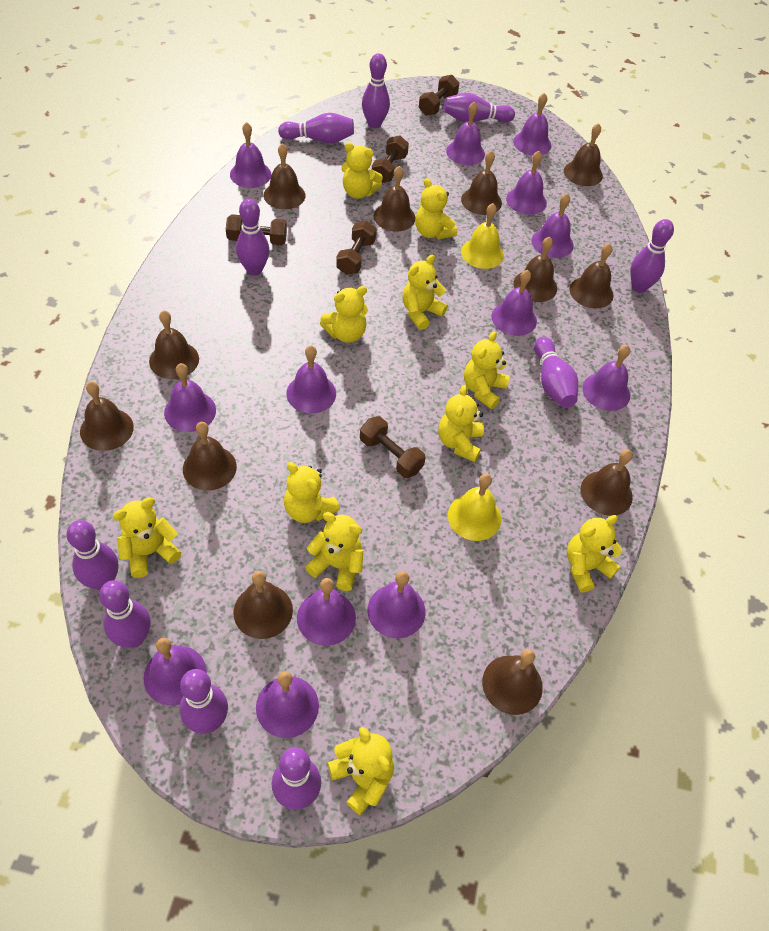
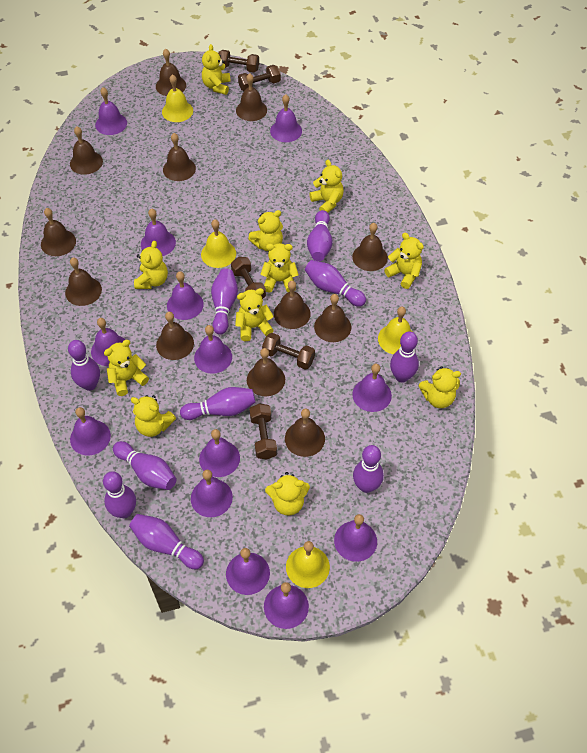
yellow bell: 2 -> 4

